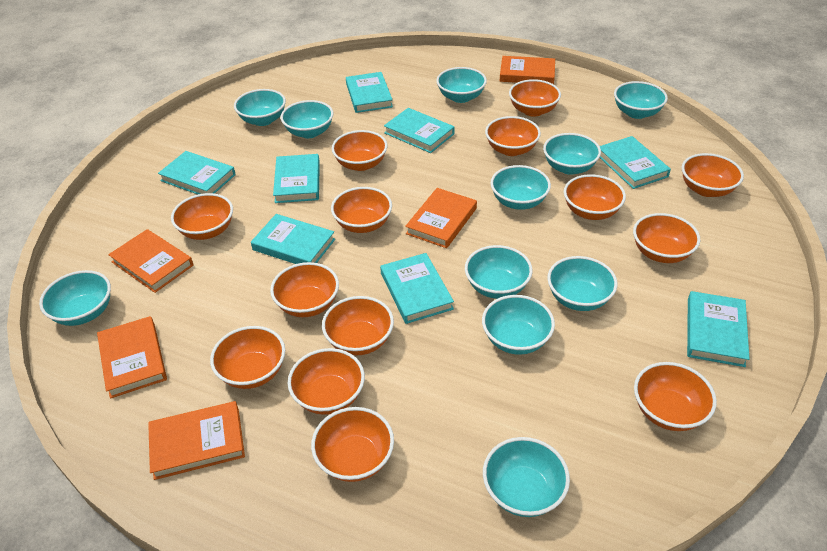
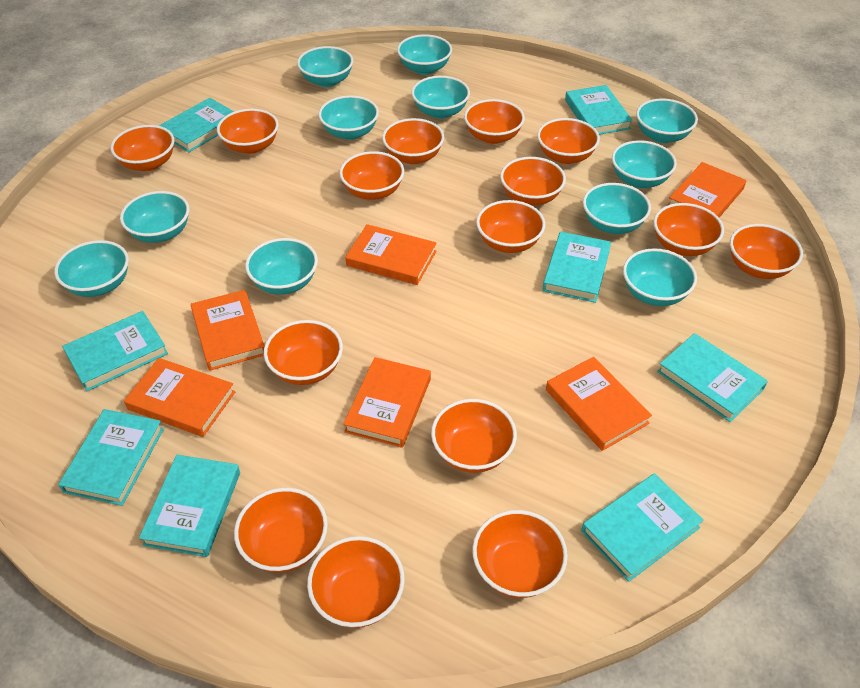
orange book: 5 -> 6
orange bowl: 14 -> 15

